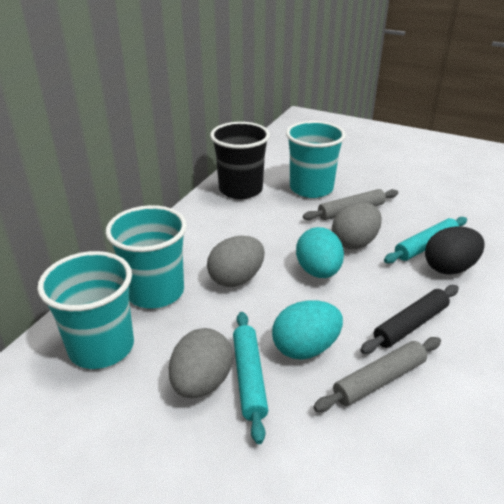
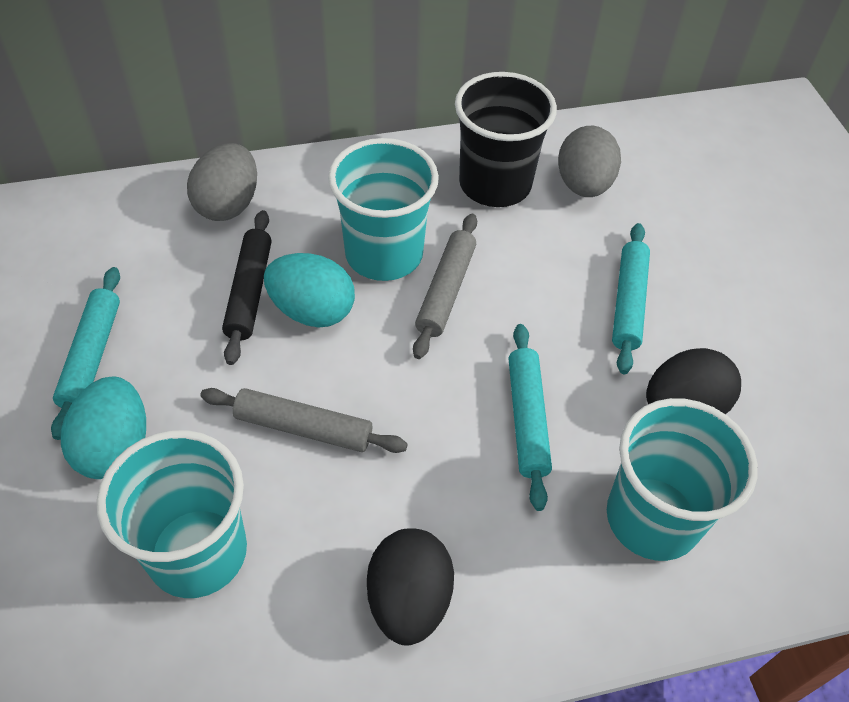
black egg: 1 -> 2
grey egg: 3 -> 2
turquoise rolling pin: 2 -> 3

